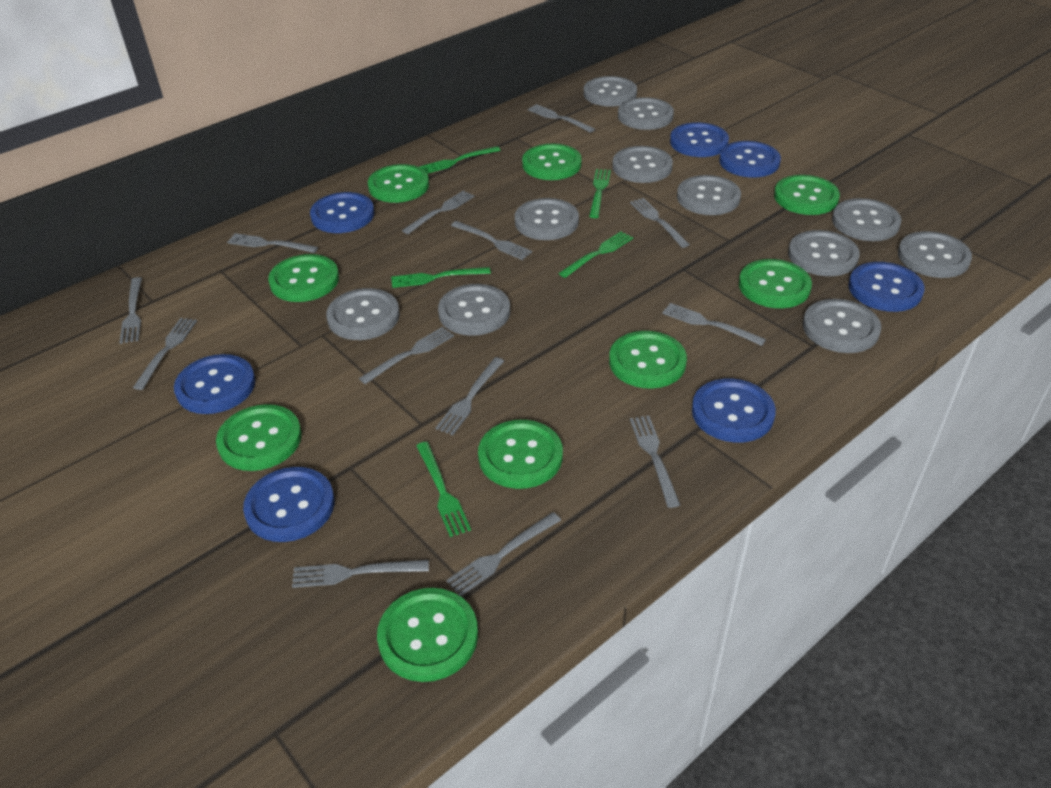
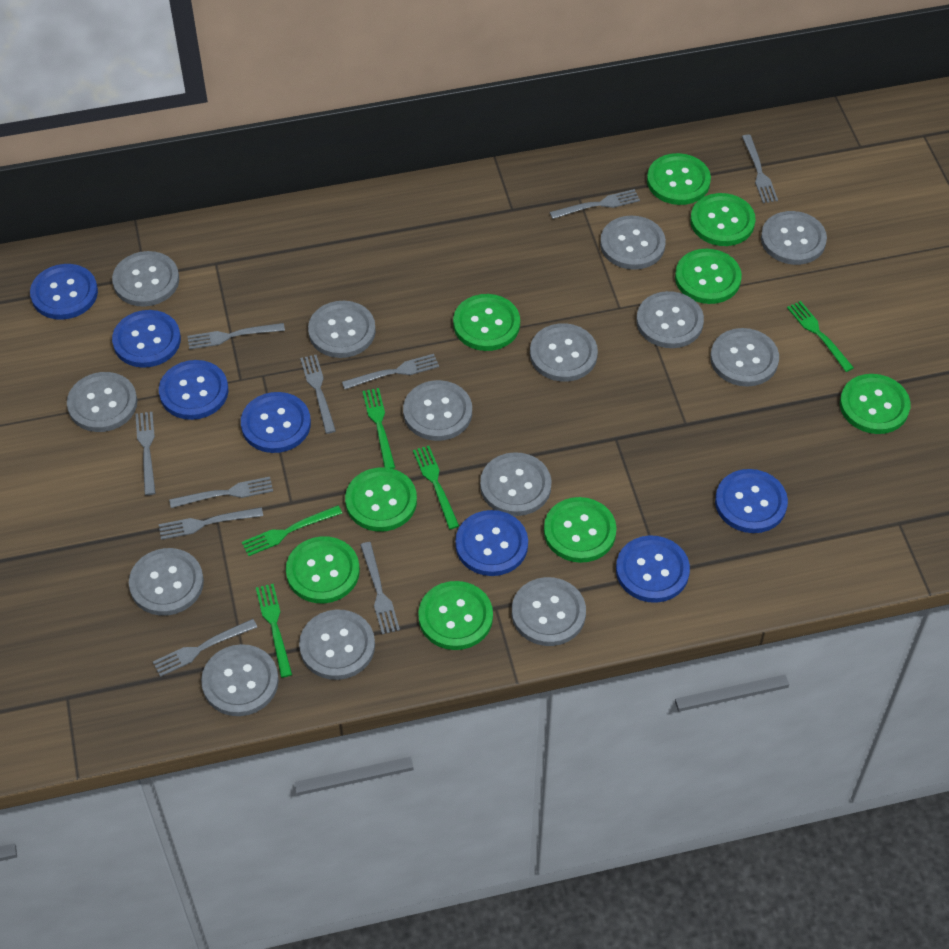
grey button: 11 -> 14
grey fork: 13 -> 10

